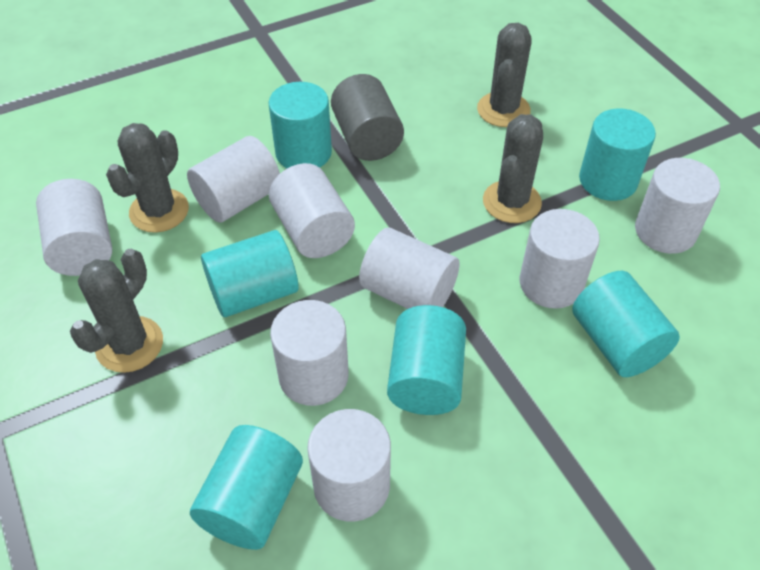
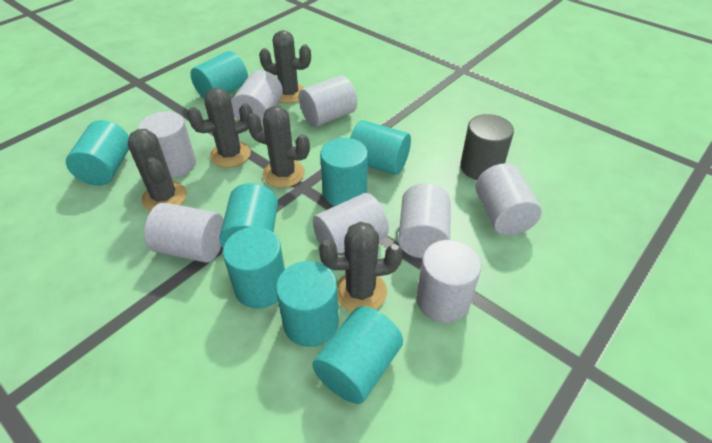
grey cactus: 4 -> 5
turquoise cylinder: 6 -> 8

